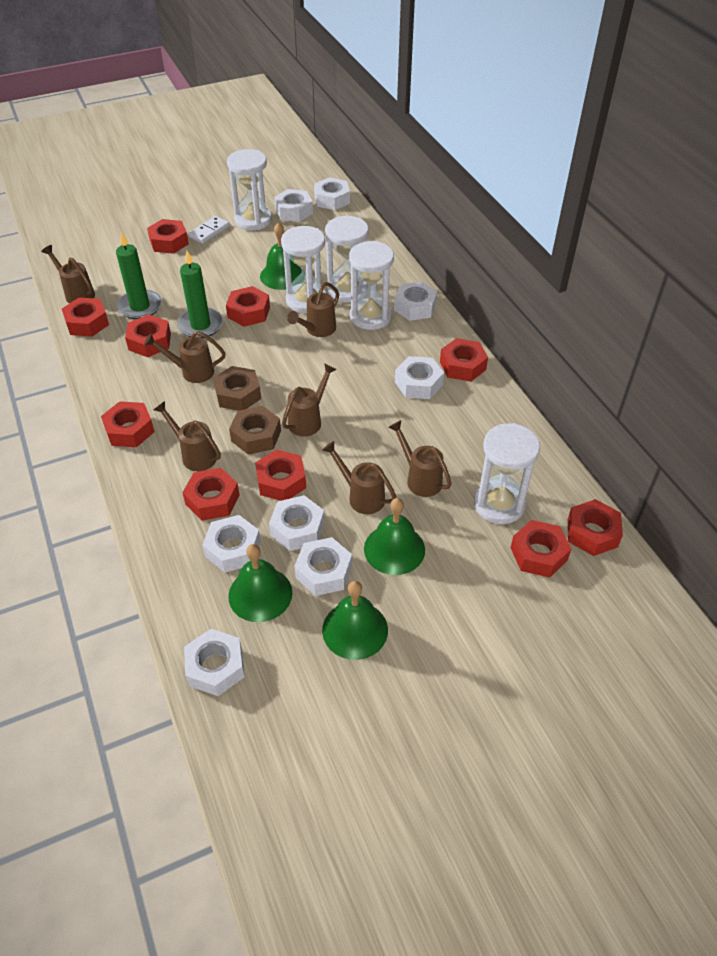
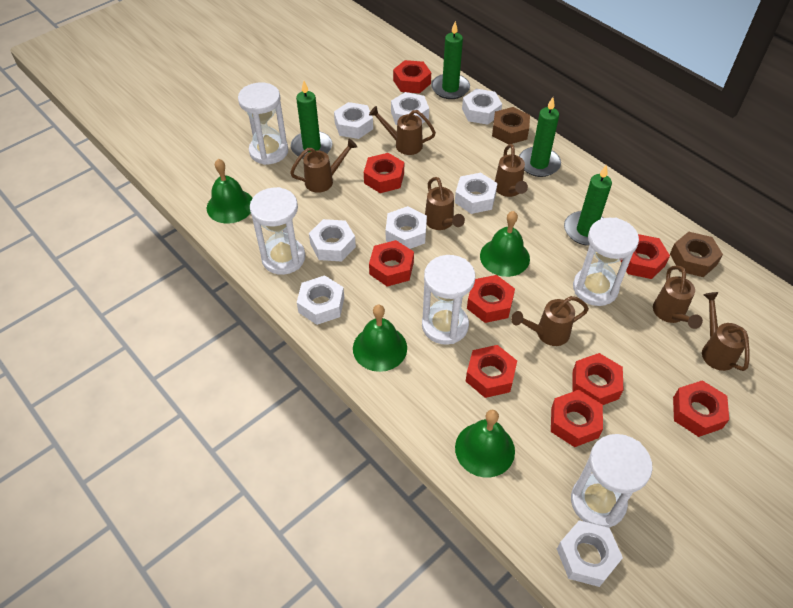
green candle: 2 -> 4
red nut: 10 -> 9
white domino: 1 -> 0

